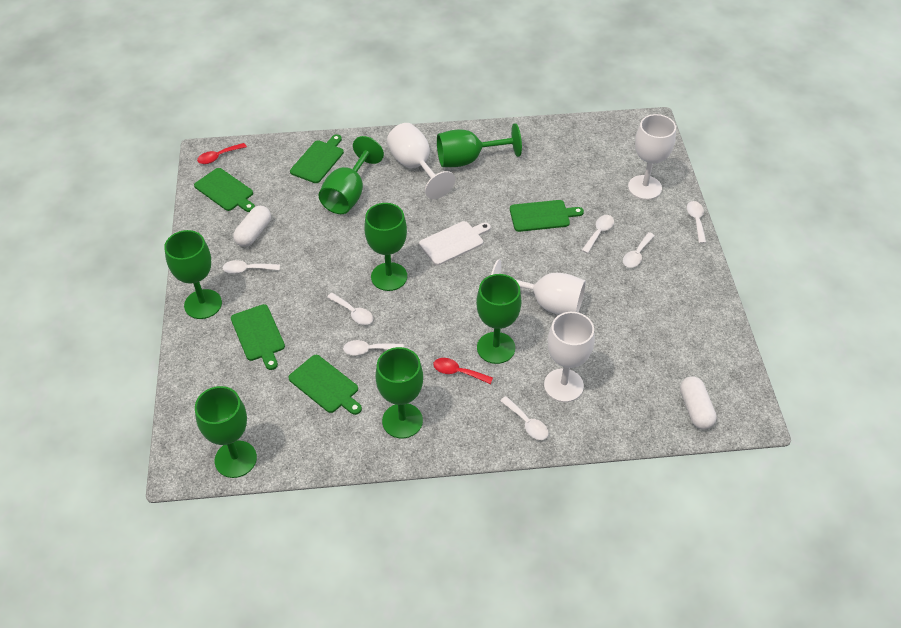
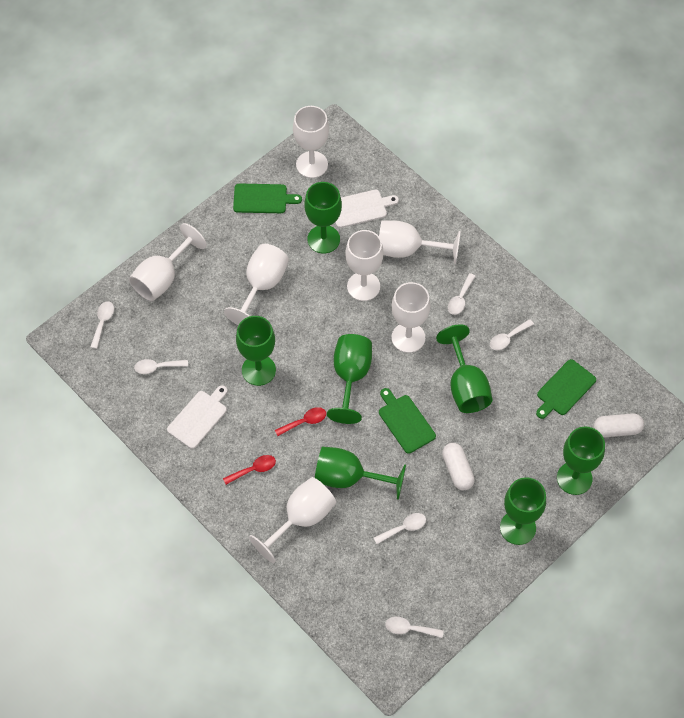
green cutting board: 5 -> 3
white cutting board: 1 -> 2
white goblet: 4 -> 7
white spoon: 7 -> 6

